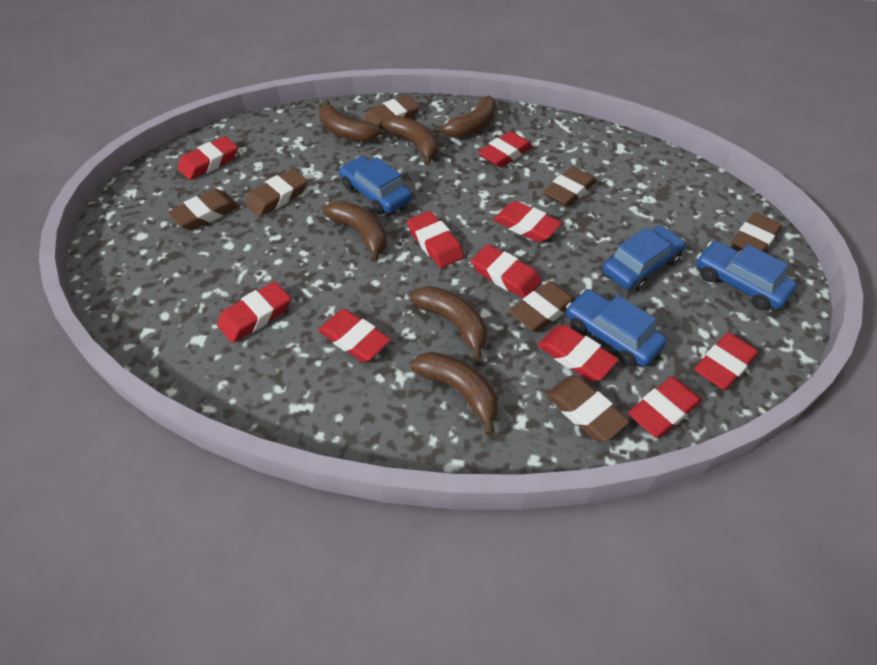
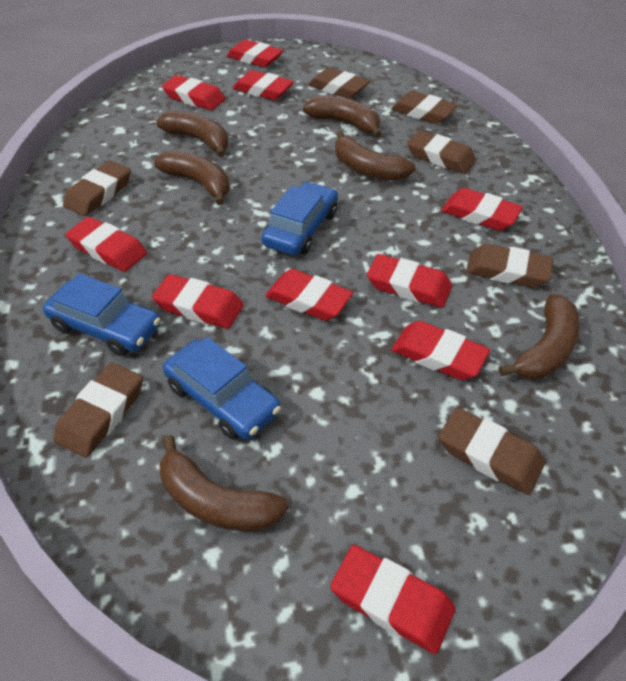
blue car: 4 -> 3

